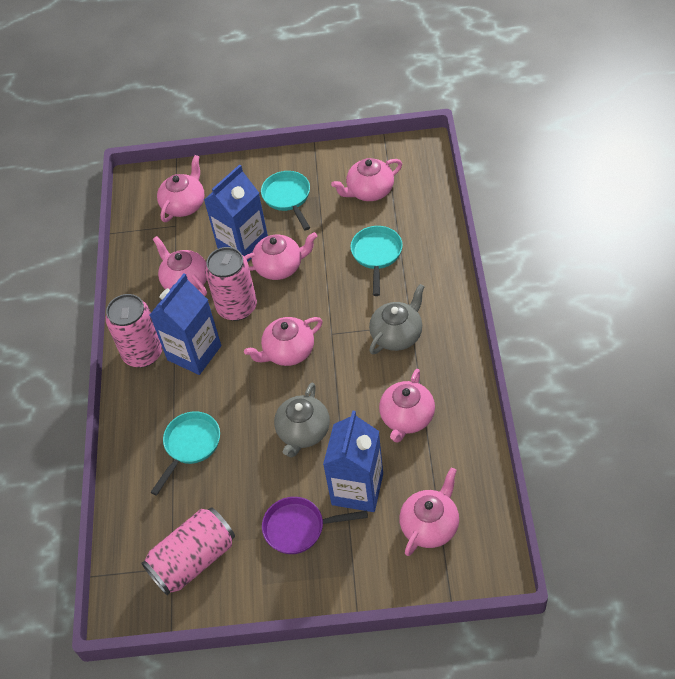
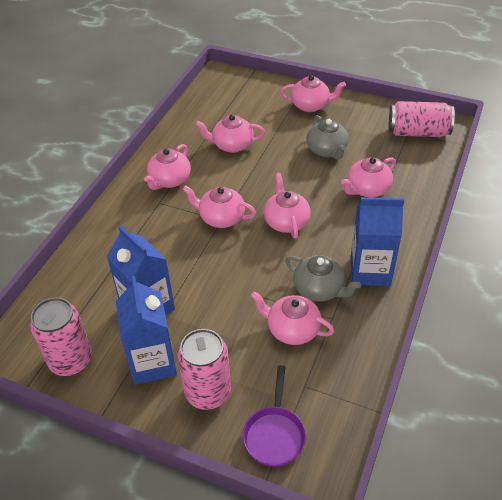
turquoise pan: 3 -> 0

